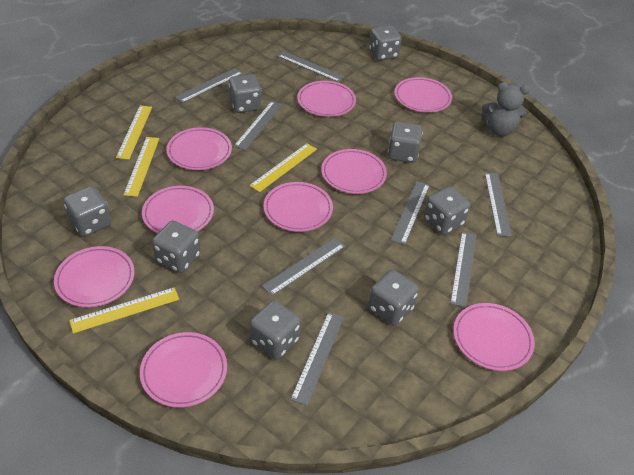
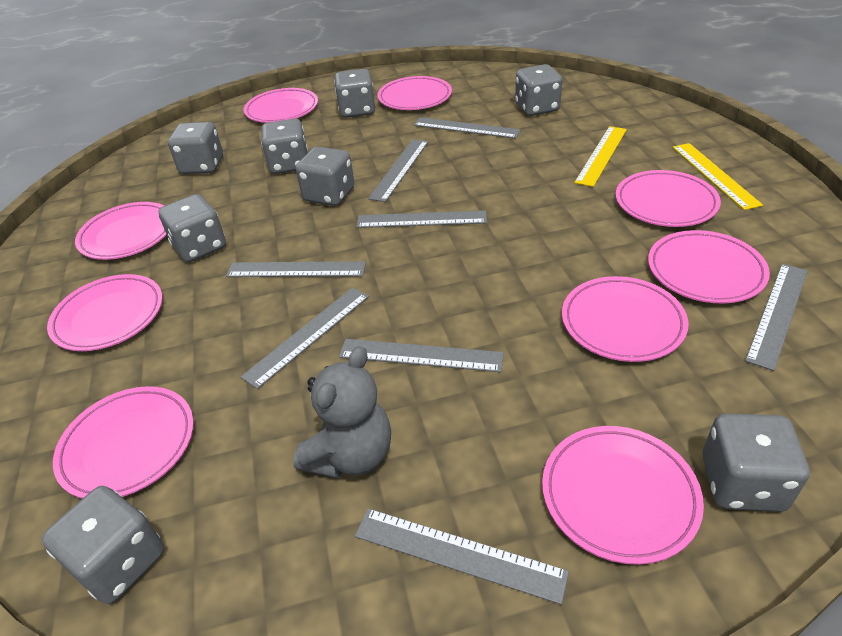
yellow ruler: 4 -> 2

